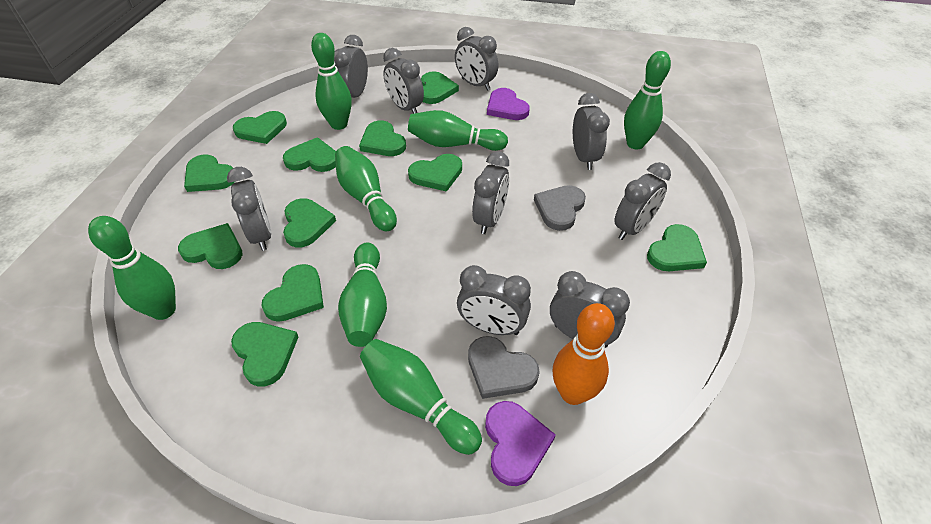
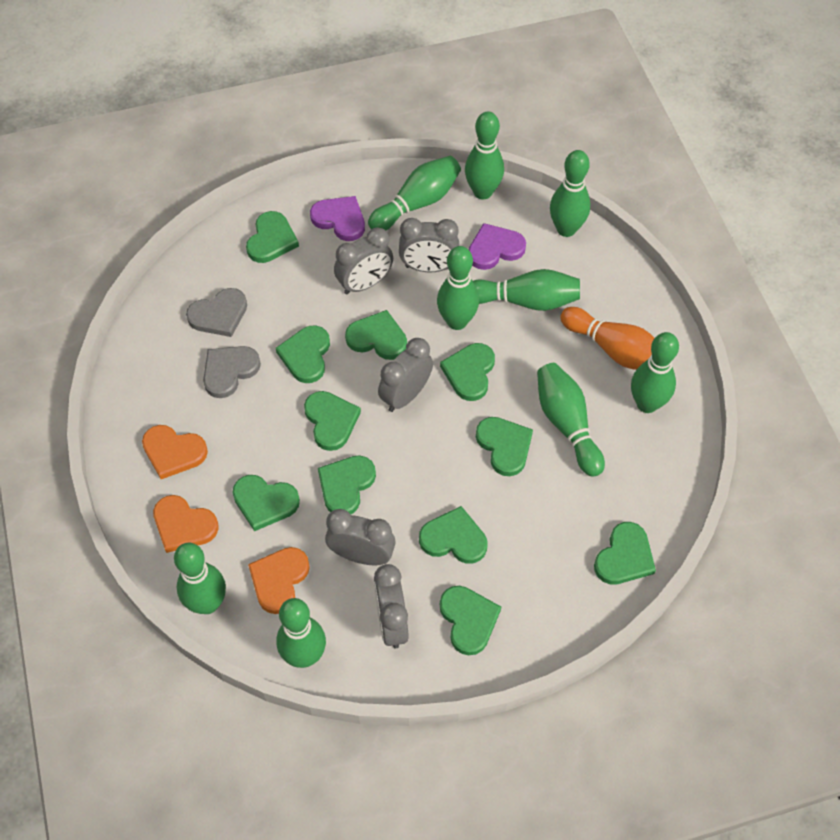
green bowling pin: 7 -> 9
grey clock: 9 -> 5
orange heart: 0 -> 3

